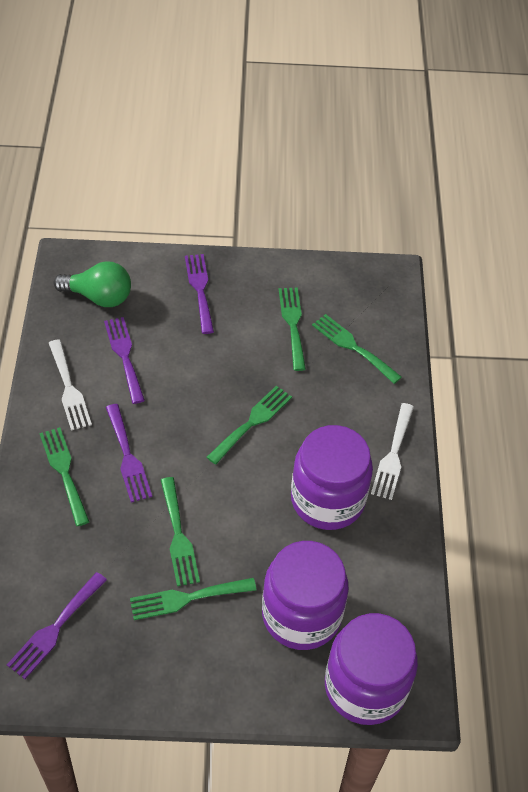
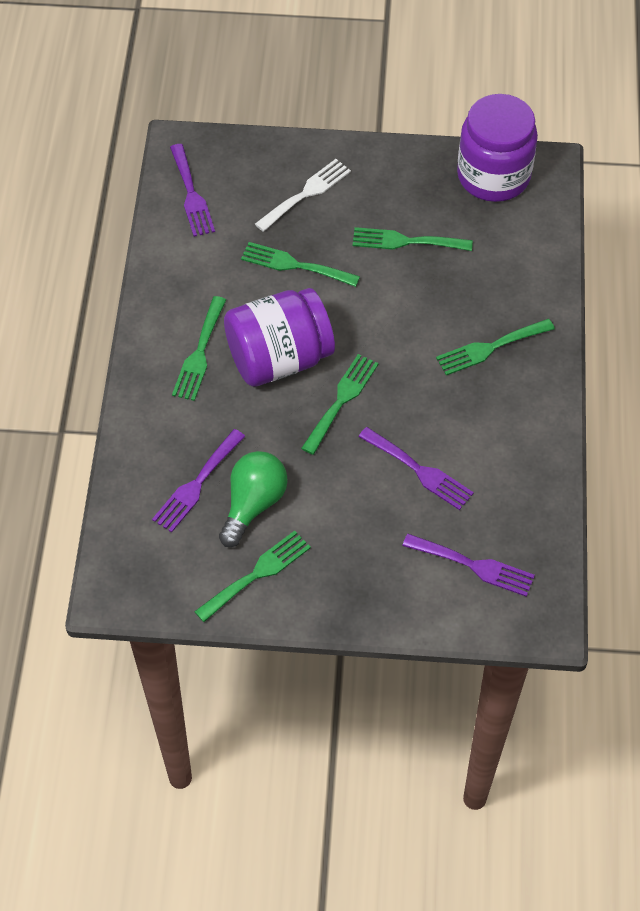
purple jar: 3 -> 2
white fork: 2 -> 1

